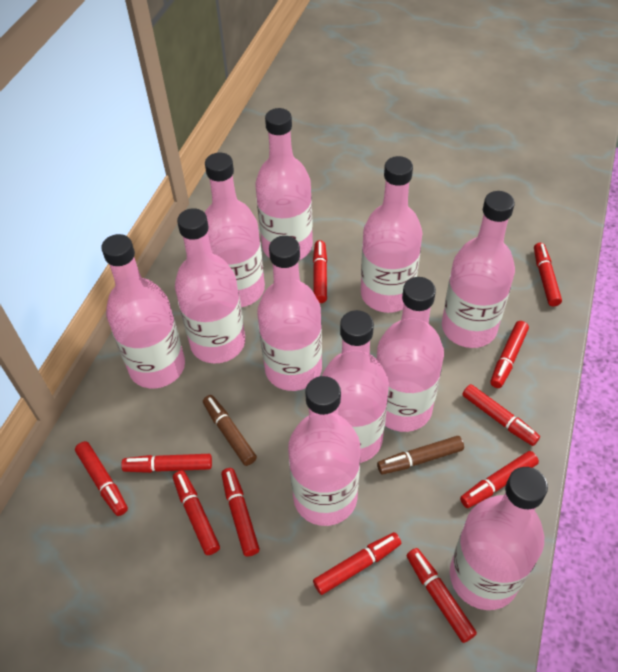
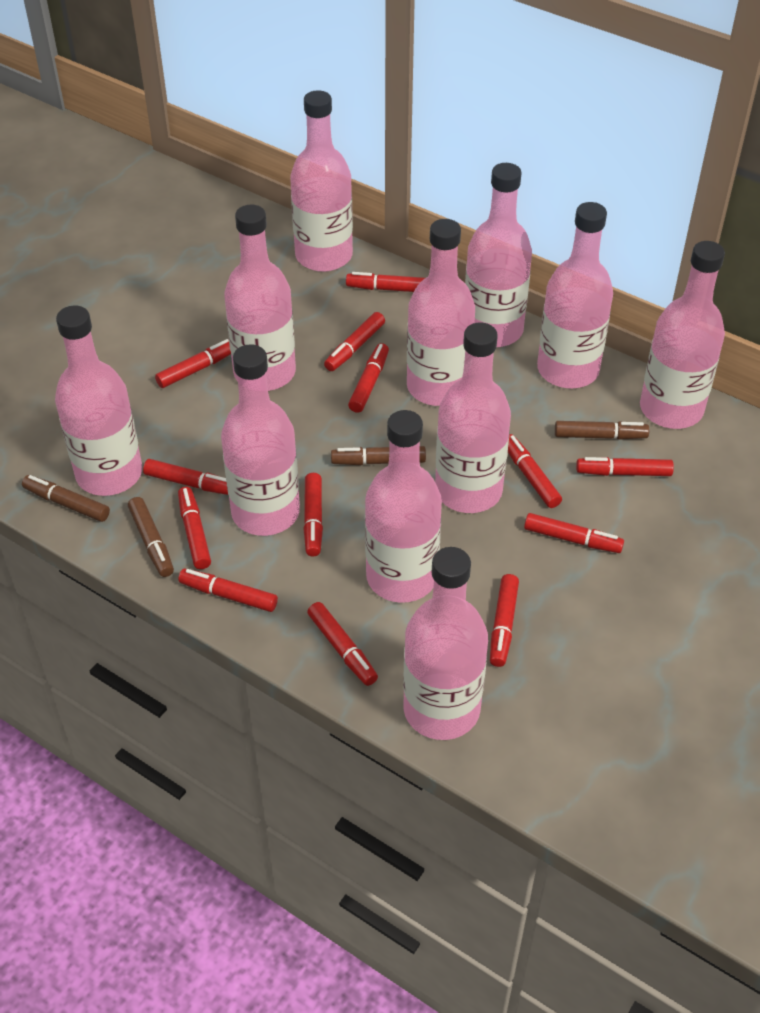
brown marker: 2 -> 4
red marker: 11 -> 13

